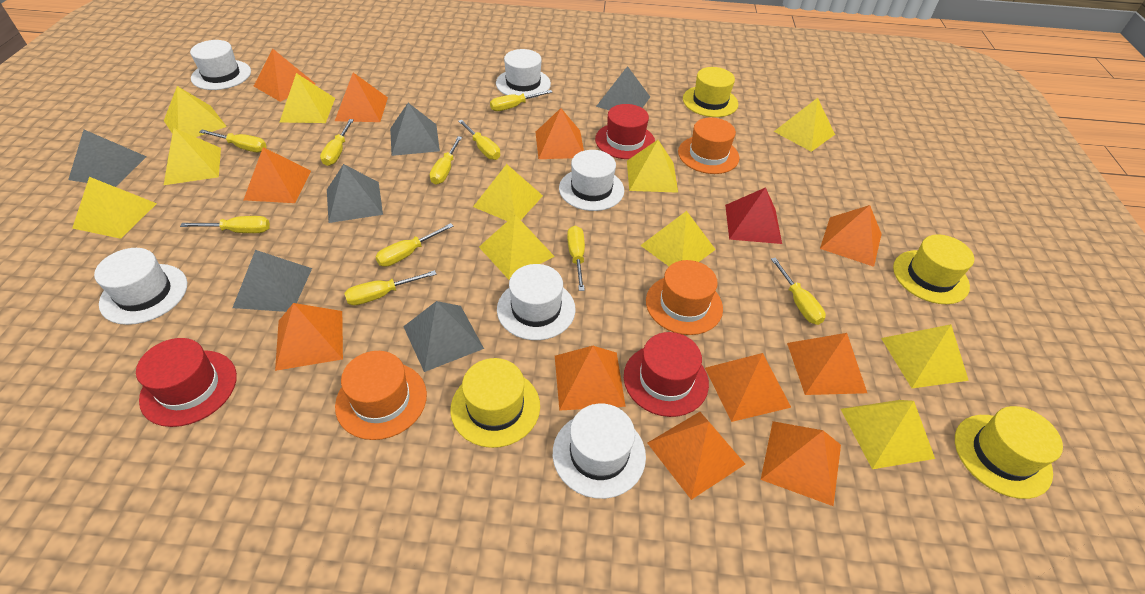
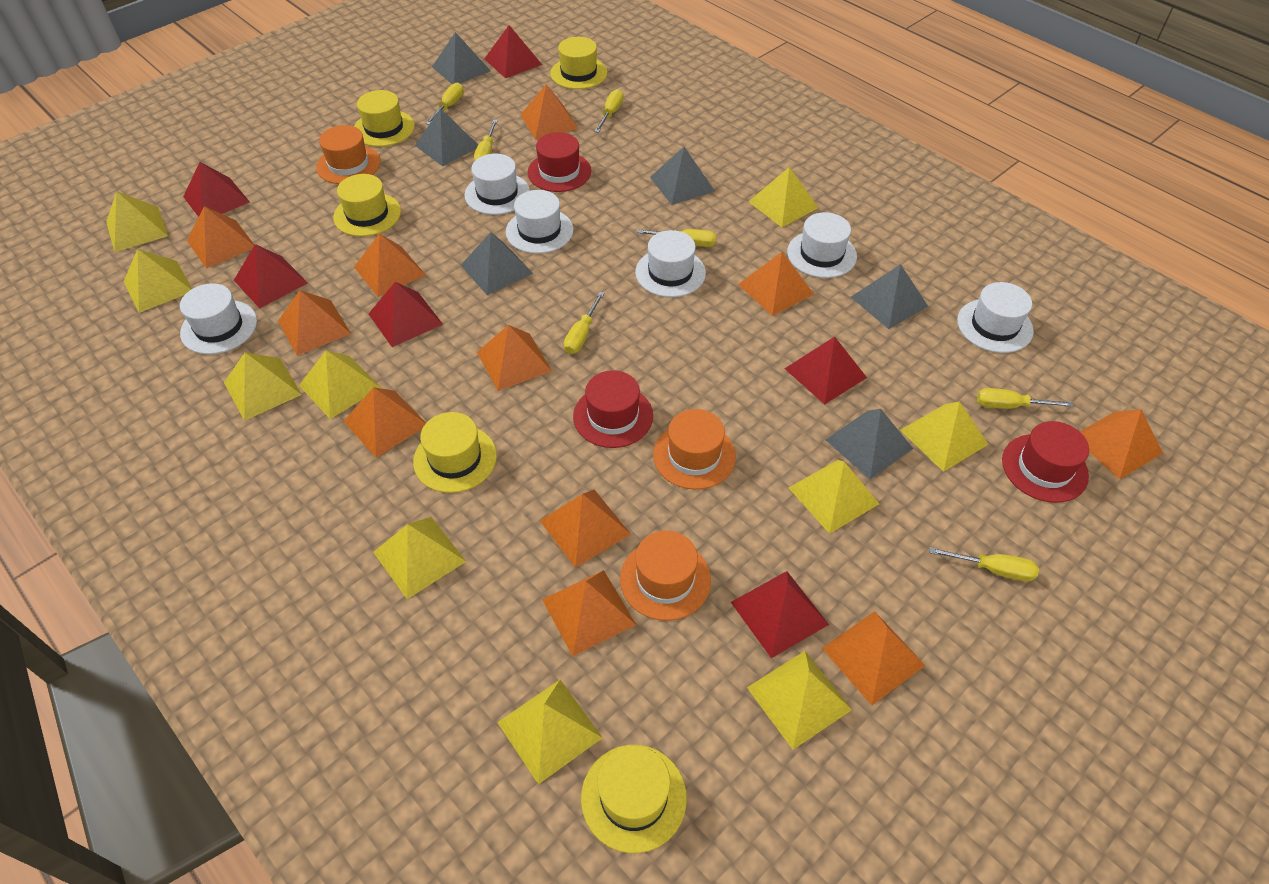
red pyramid: 1 -> 6
yellow hat: 4 -> 5
yellow pyramid: 11 -> 10
yellow screwdriver: 10 -> 7

